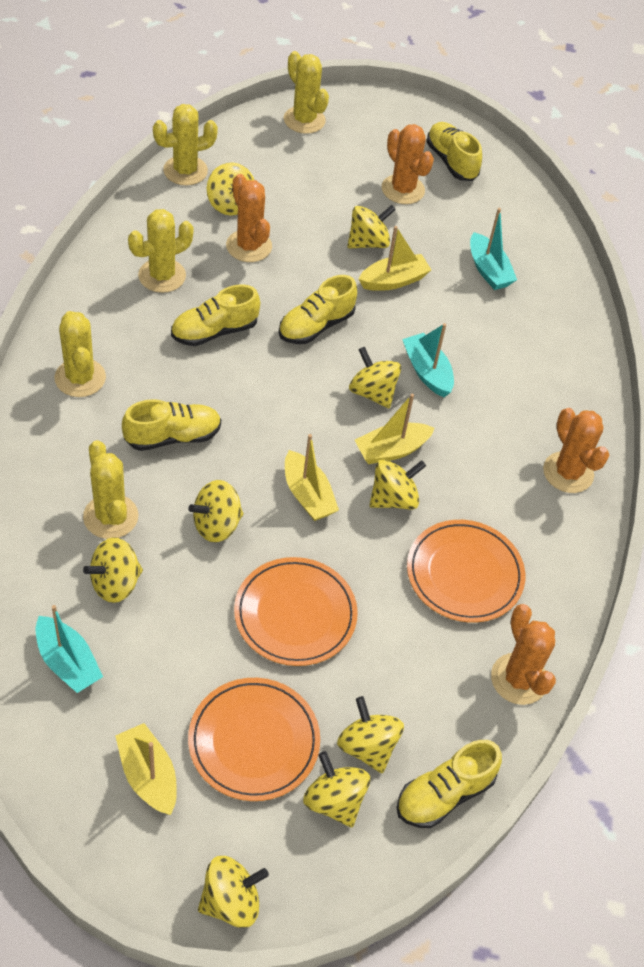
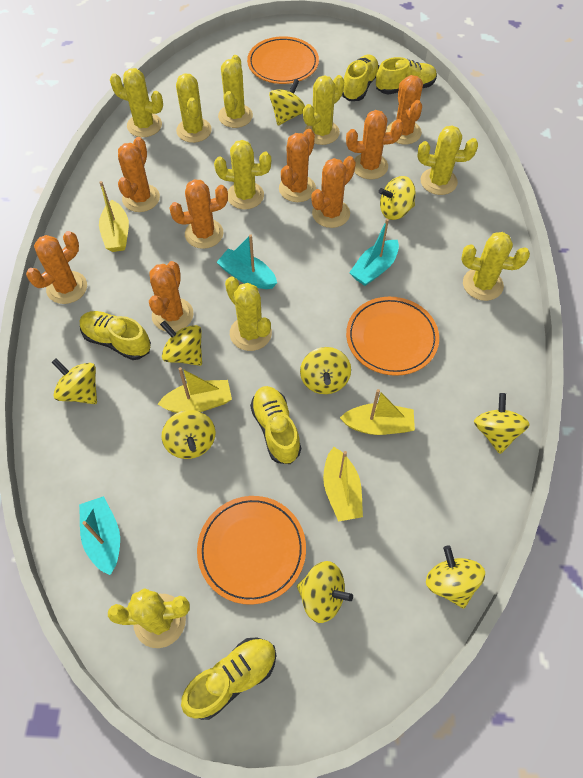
orange cactus: 4 -> 8
yellow cactus: 5 -> 9

